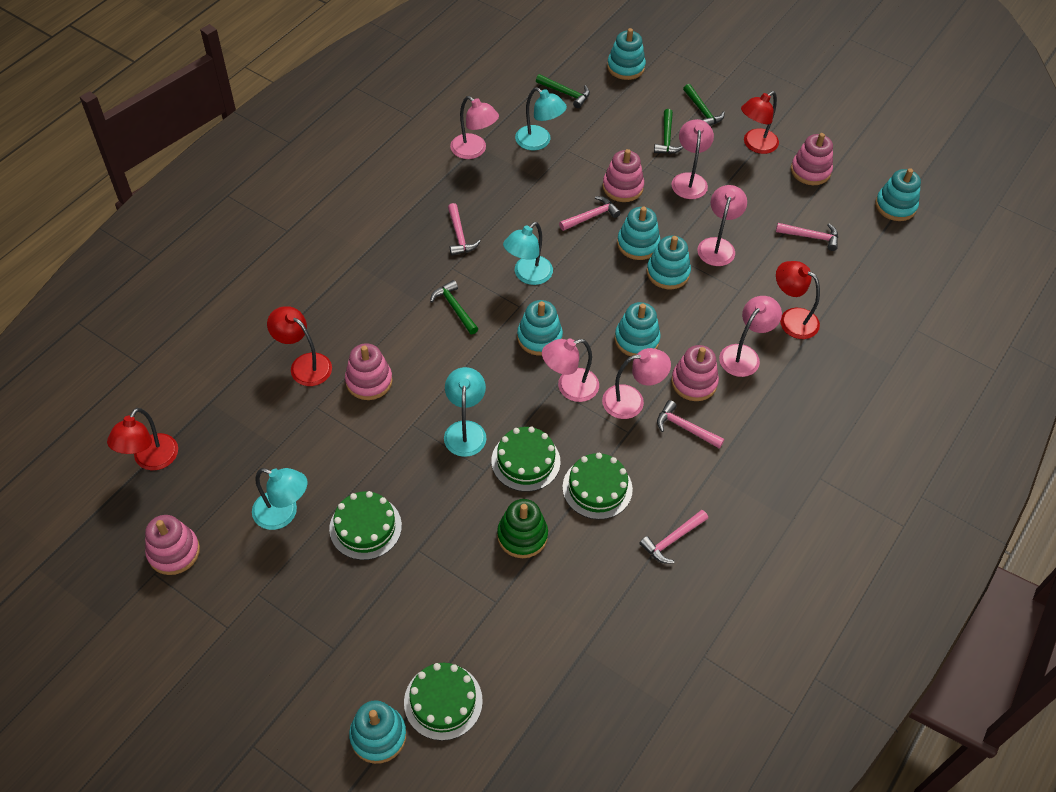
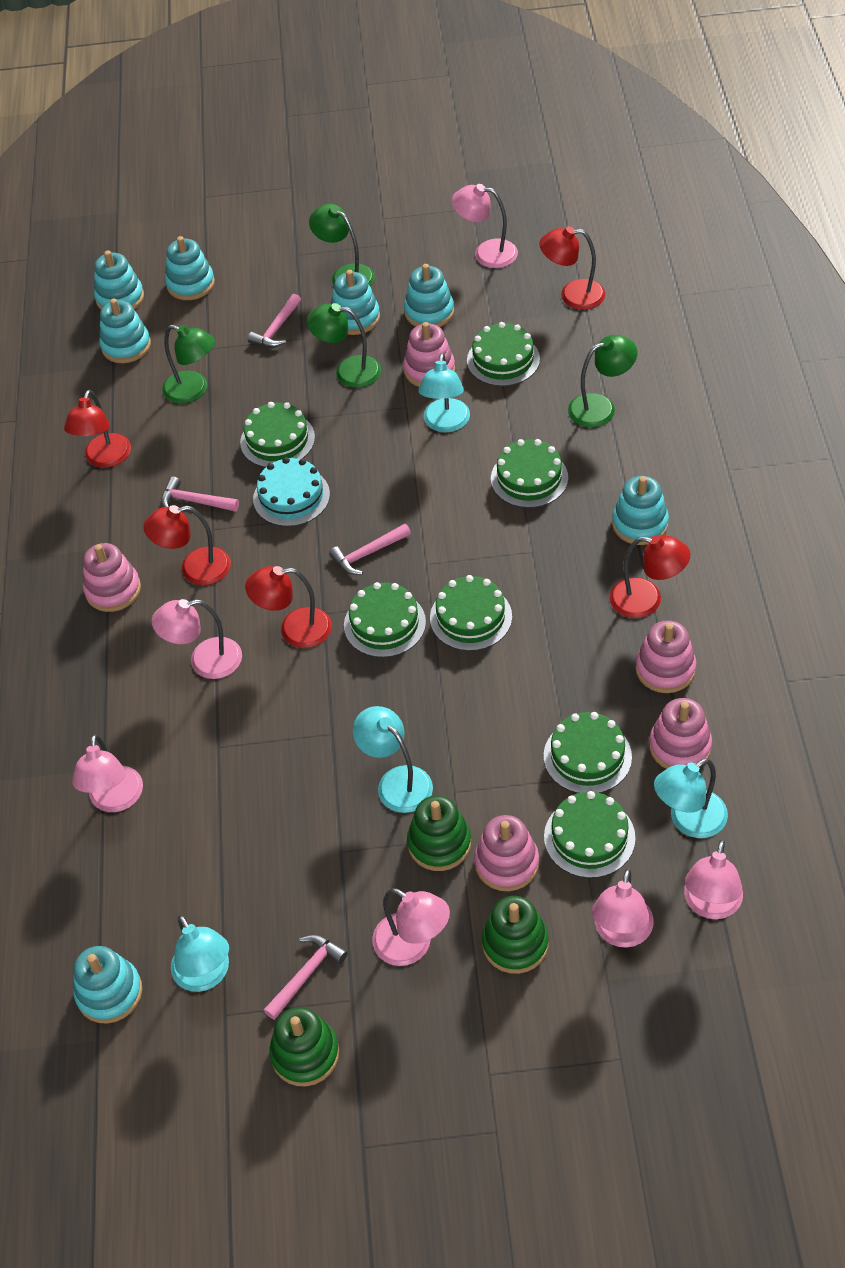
green cake: 4 -> 7
green hammer: 4 -> 0
green lamp: 0 -> 4
green stacking toy: 1 -> 3
pink hammer: 5 -> 4
red lamp: 4 -> 5
turquoise cake: 0 -> 1

